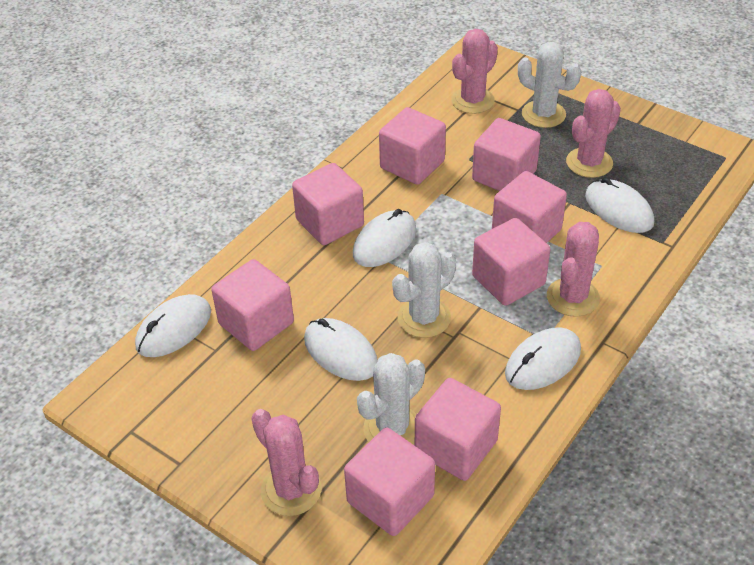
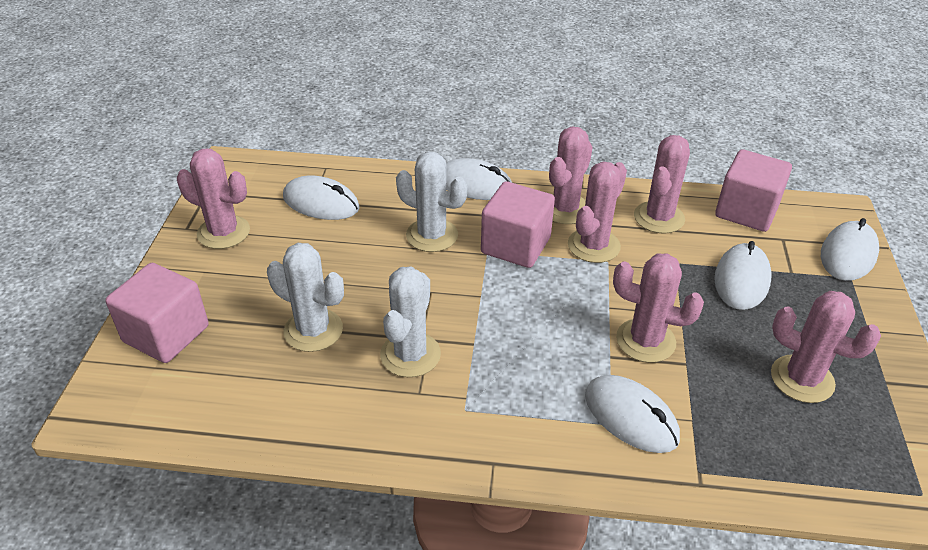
pink cactus: 4 -> 6
pink cube: 8 -> 3

